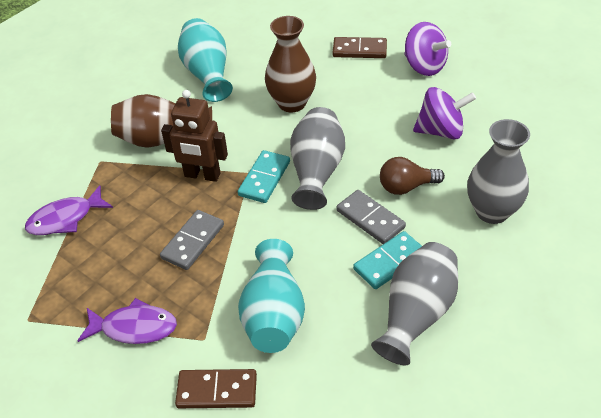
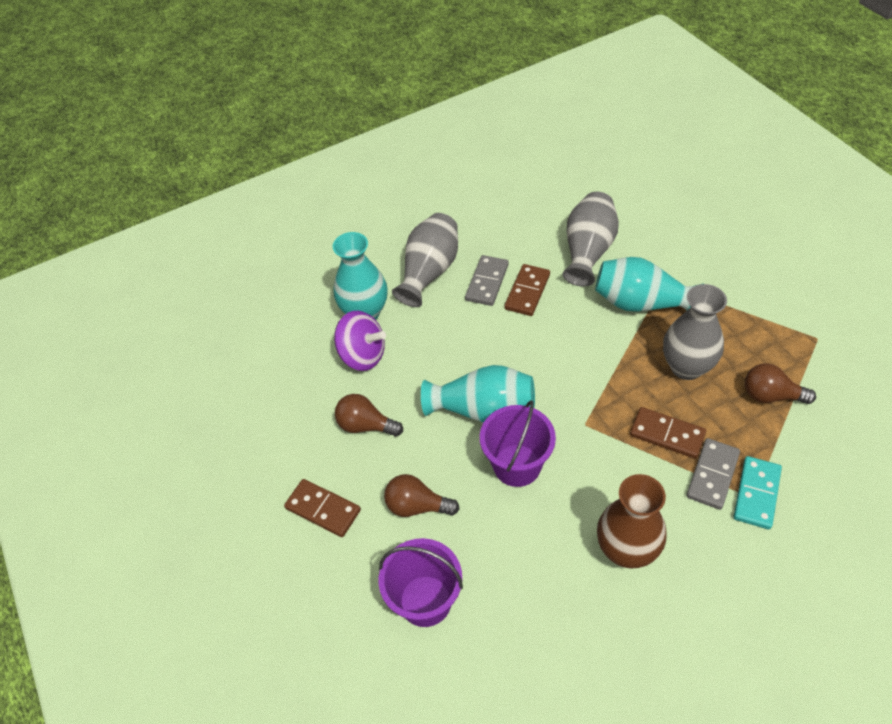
brown domino: 2 -> 3
brown light bulb: 1 -> 3
brown robot: 1 -> 0
brown vase: 2 -> 1
purple bucket: 0 -> 2
purple fish: 2 -> 0
purple spinning top: 2 -> 1
turquoise domino: 2 -> 1
turquoise vase: 2 -> 3

